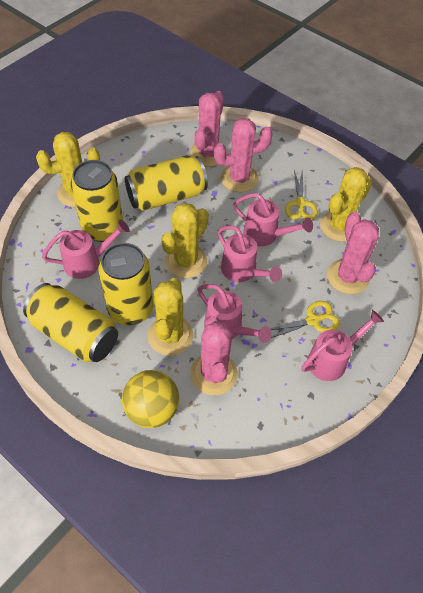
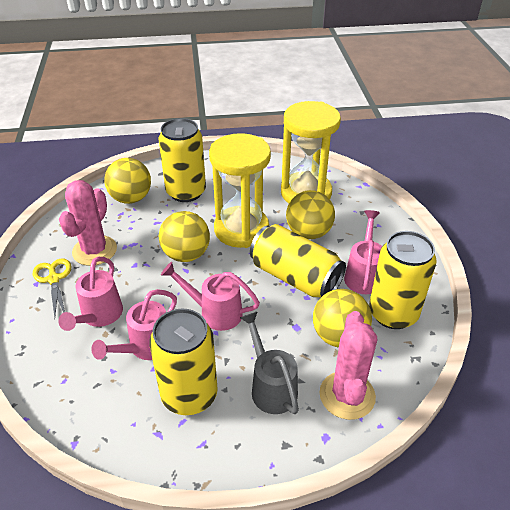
grey watering can: 0 -> 1
pink cactus: 4 -> 2
pink watering can: 5 -> 4
yellow ball: 1 -> 4
yellow cactus: 4 -> 0
yellow hourglass: 0 -> 2
yellow scissors: 2 -> 1

